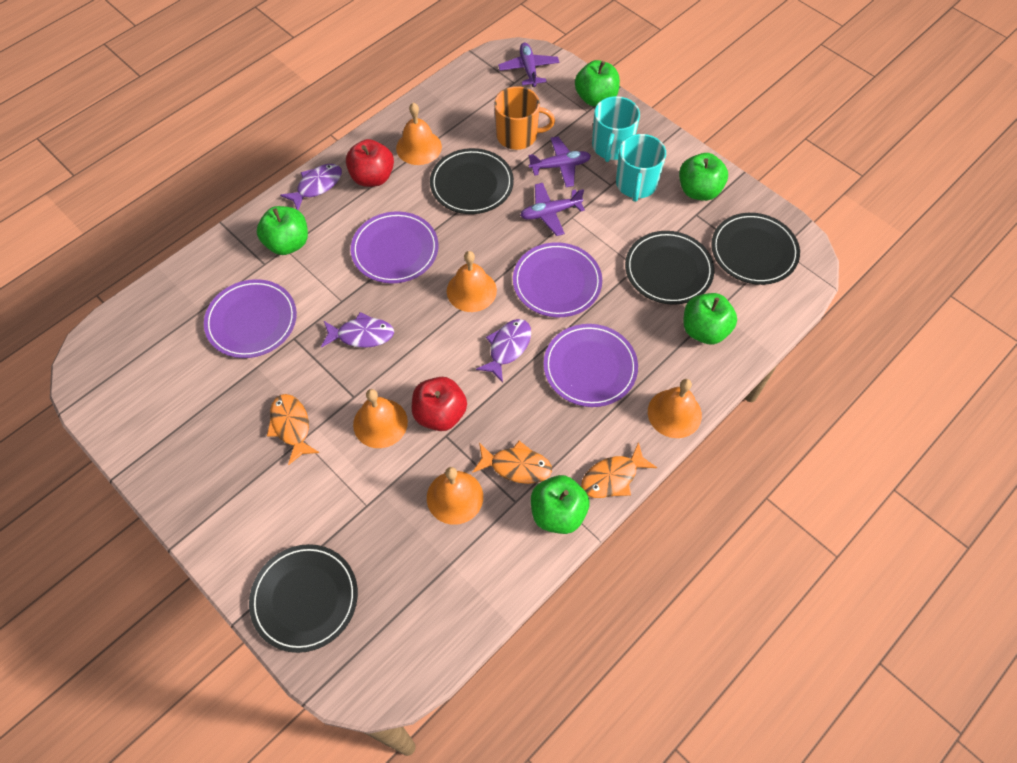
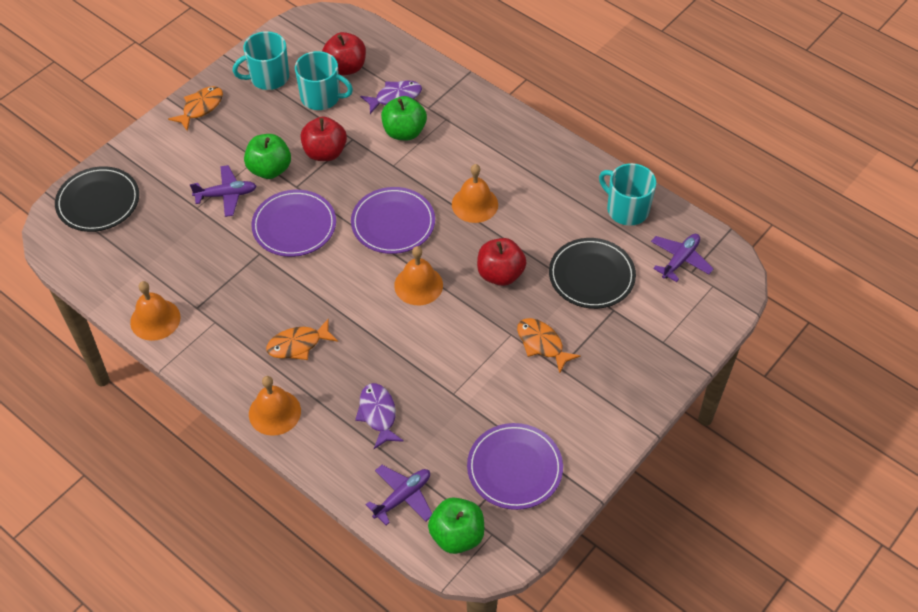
black plate: 4 -> 2
green apple: 5 -> 3
orange bell: 5 -> 4
orange mug: 1 -> 0
purple fish: 3 -> 2
purple plate: 4 -> 3
red apple: 2 -> 3
turquoise mug: 2 -> 3

